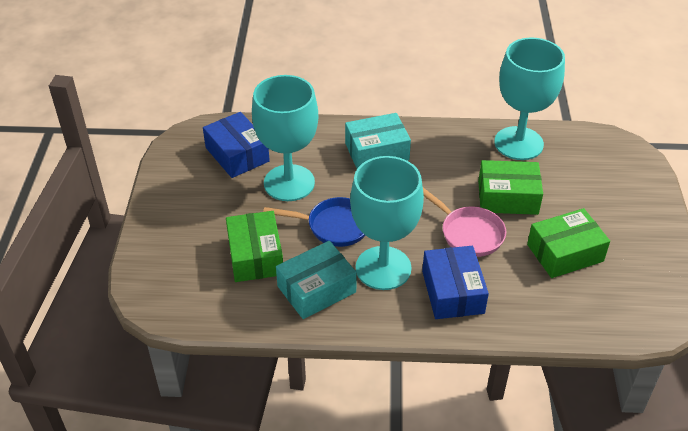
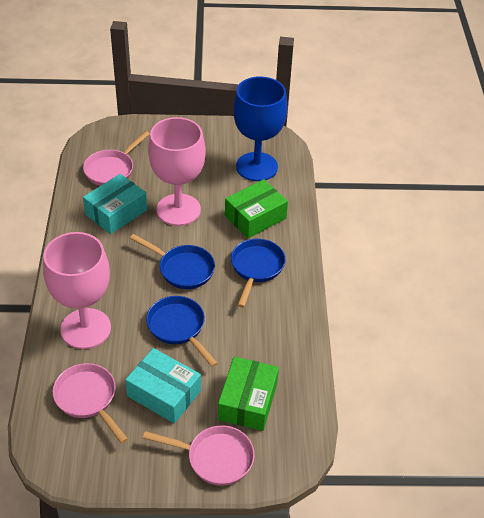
blue box: 2 -> 0
blue goblet: 0 -> 1
blue pan: 1 -> 3
green box: 3 -> 2
pink goblet: 0 -> 2
pink pan: 1 -> 3
turquoise goblet: 3 -> 0

